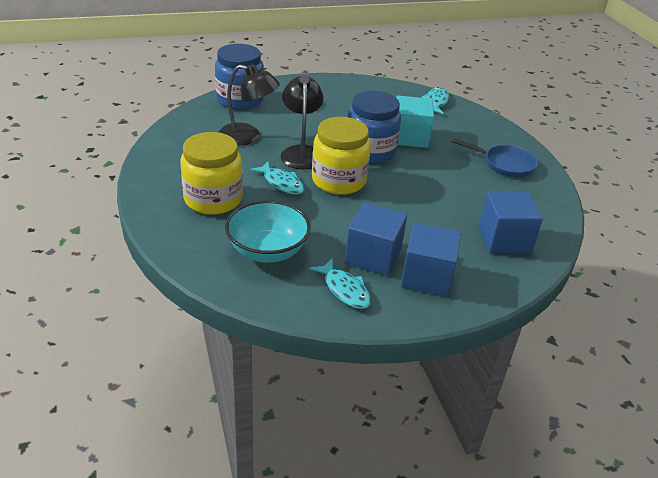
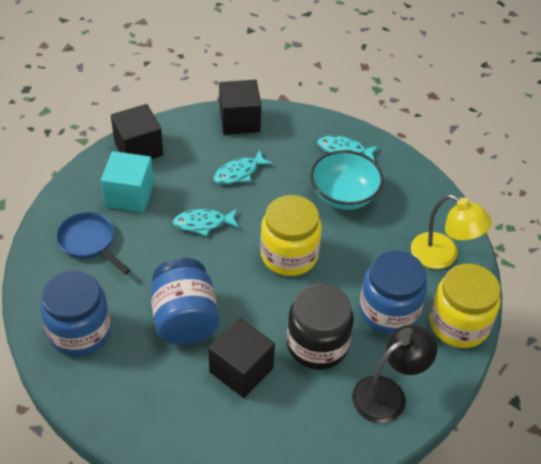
black cube: 0 -> 3
black jar: 0 -> 1
black lamp: 2 -> 1
blue cube: 3 -> 0
blue jar: 2 -> 3
yellow lamp: 0 -> 1

